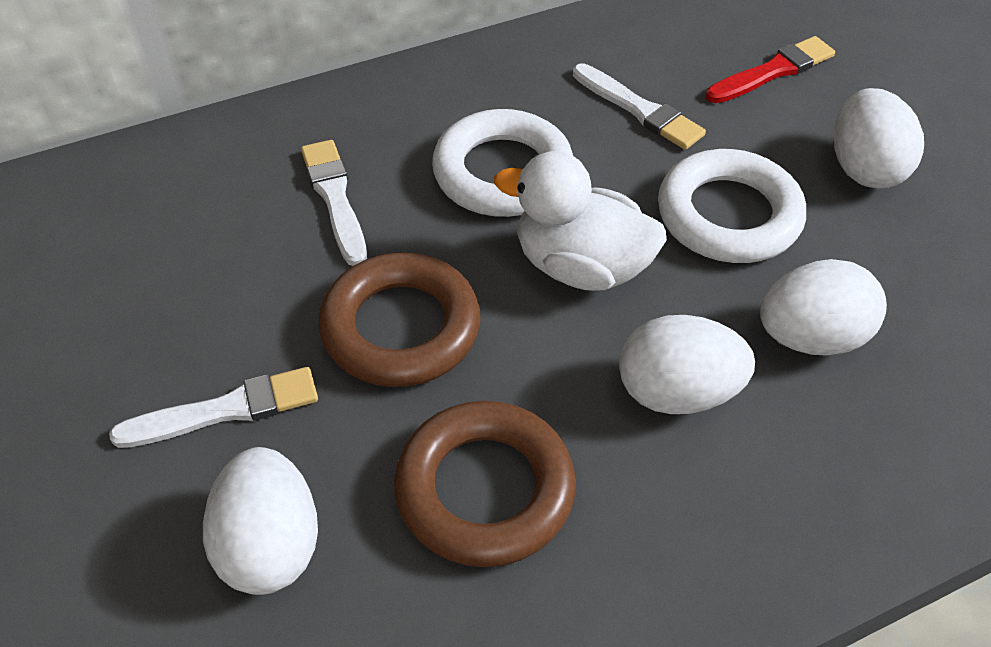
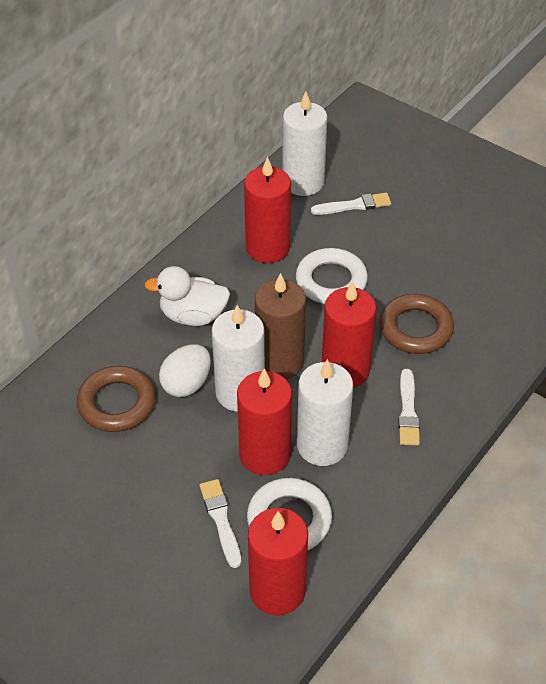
brown candle: 0 -> 1
red brush: 1 -> 0
red candle: 0 -> 4
white candle: 0 -> 3
white egg: 4 -> 1

